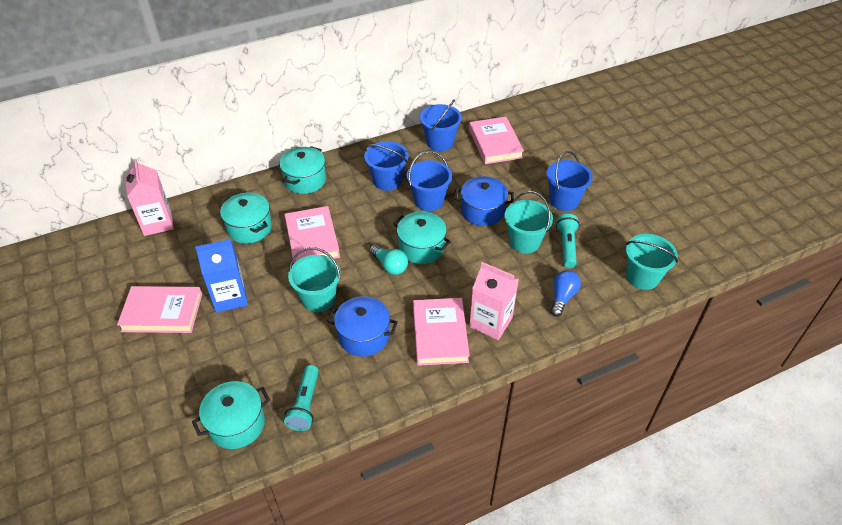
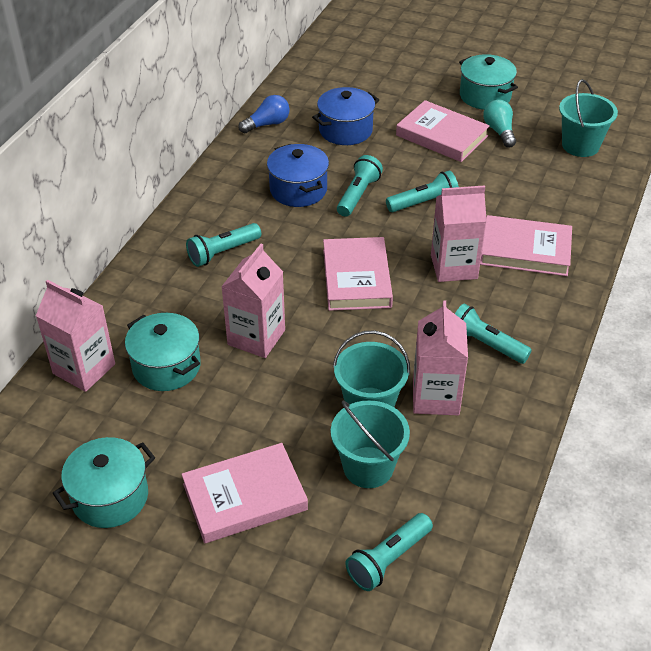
blue bucket: 4 -> 0
blue carton: 1 -> 0
pink carton: 2 -> 4
turquoise flashlight: 2 -> 5
turquoise pot: 4 -> 3

